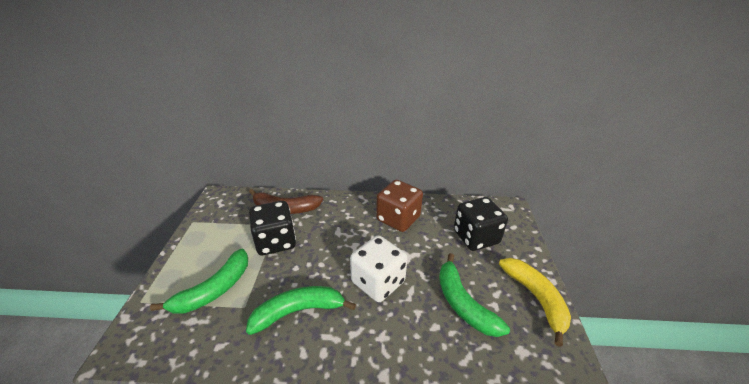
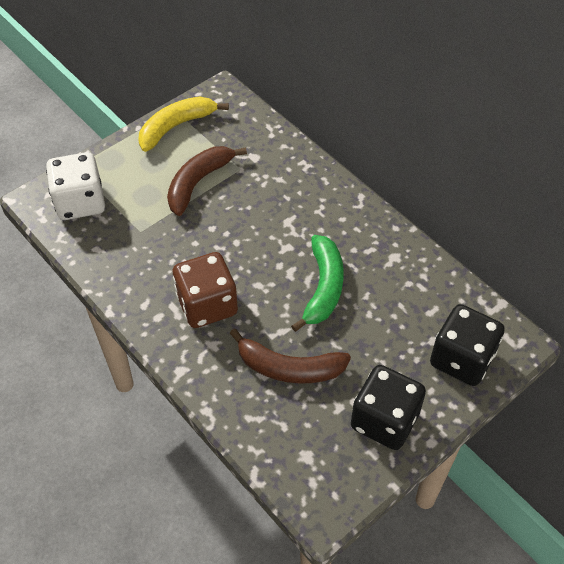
brown banana: 1 -> 2
green banana: 3 -> 1

